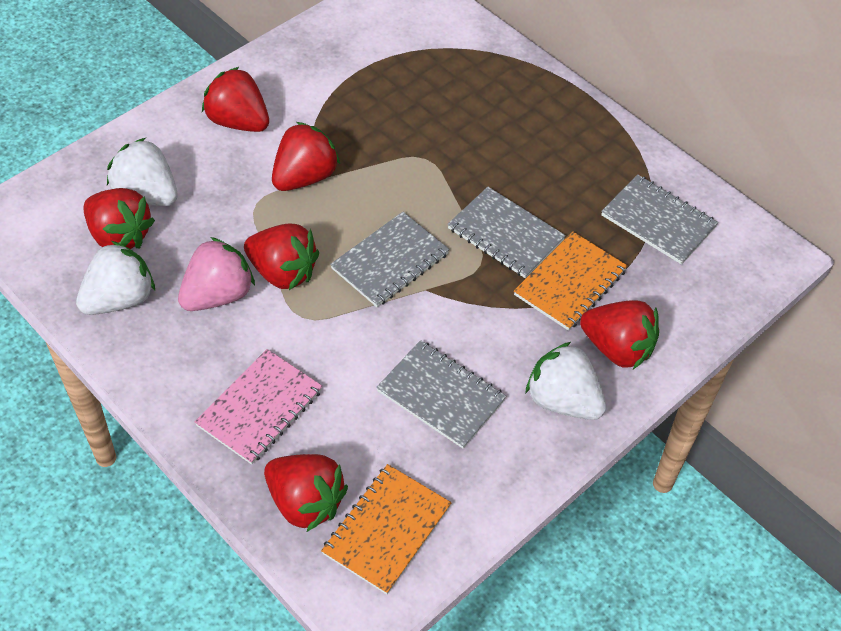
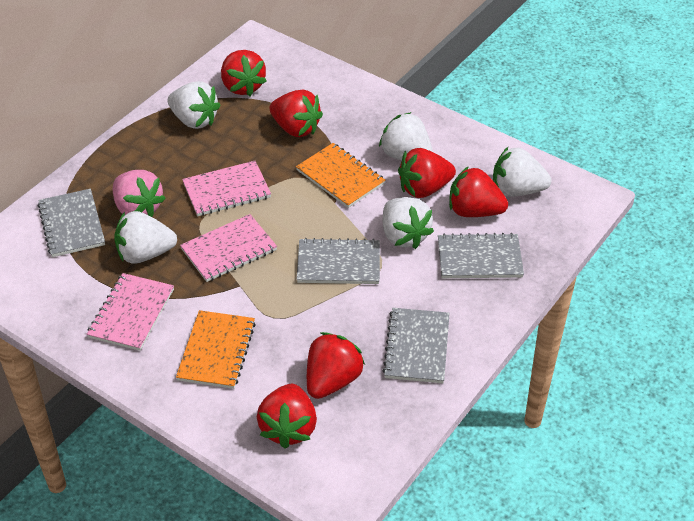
pink notebook: 1 -> 3
white strawberry: 3 -> 5

